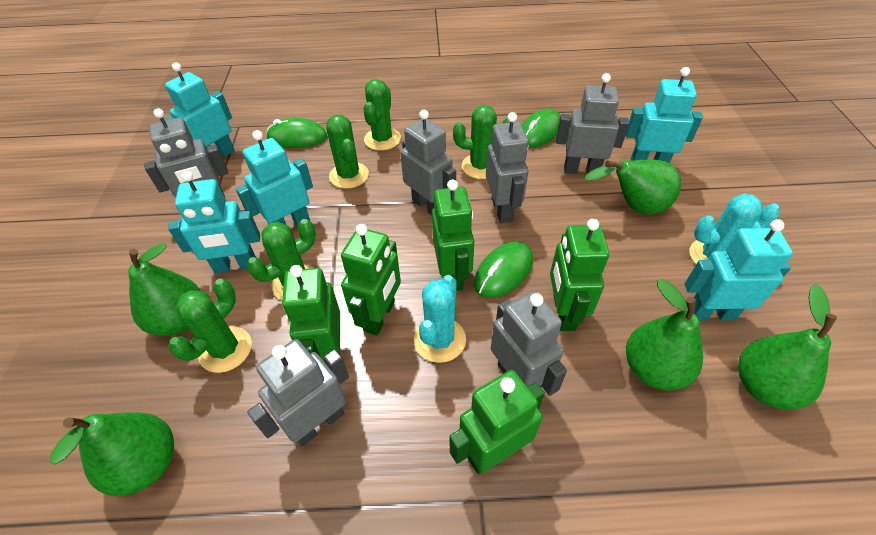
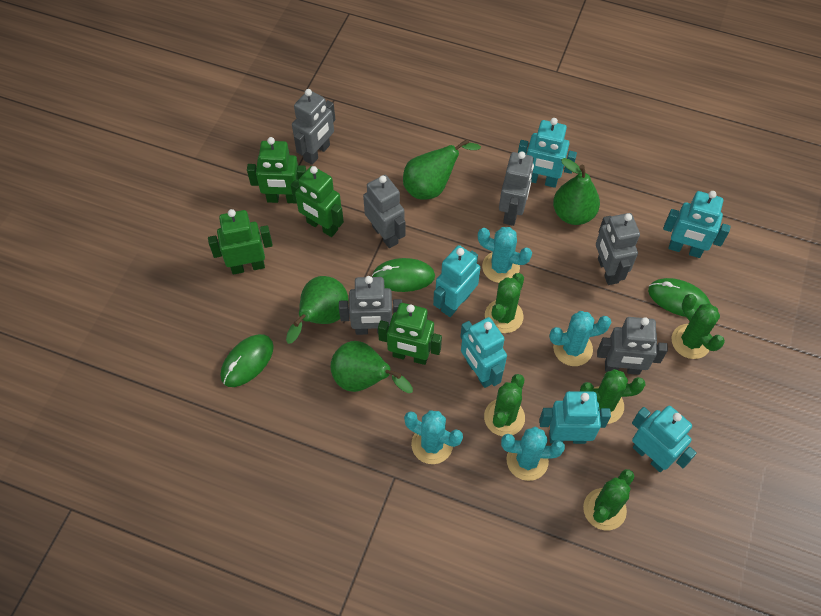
green pear: 5 -> 4
green robot: 5 -> 4
turquoise cactus: 2 -> 4
turquoise robot: 5 -> 6

